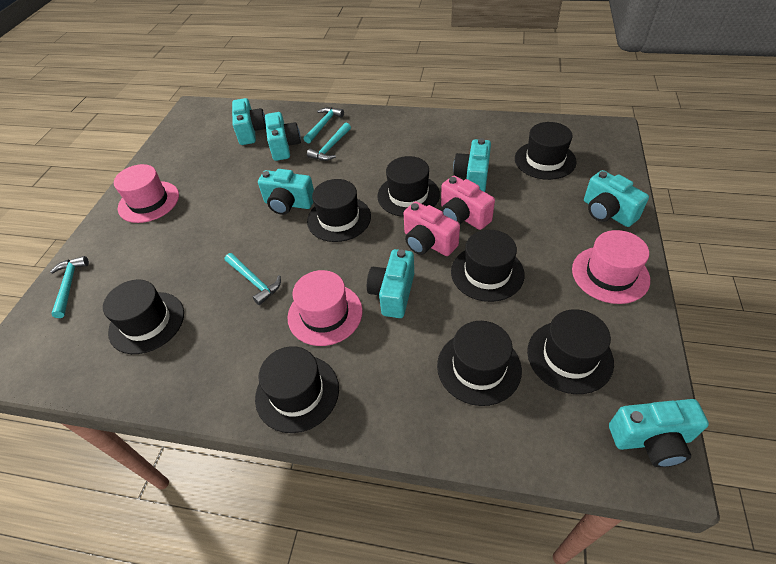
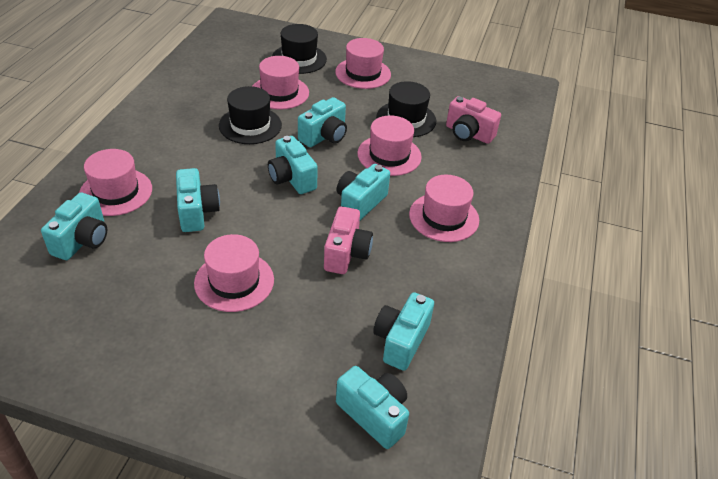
black hat: 8 -> 3
pink hat: 3 -> 6
turquoise hammer: 4 -> 0

